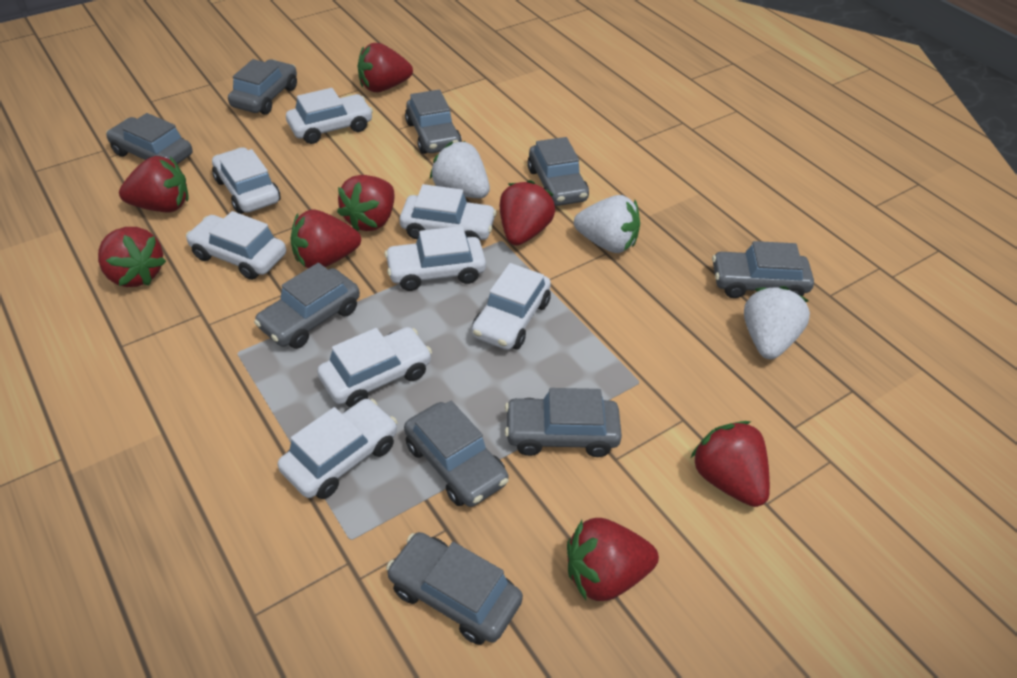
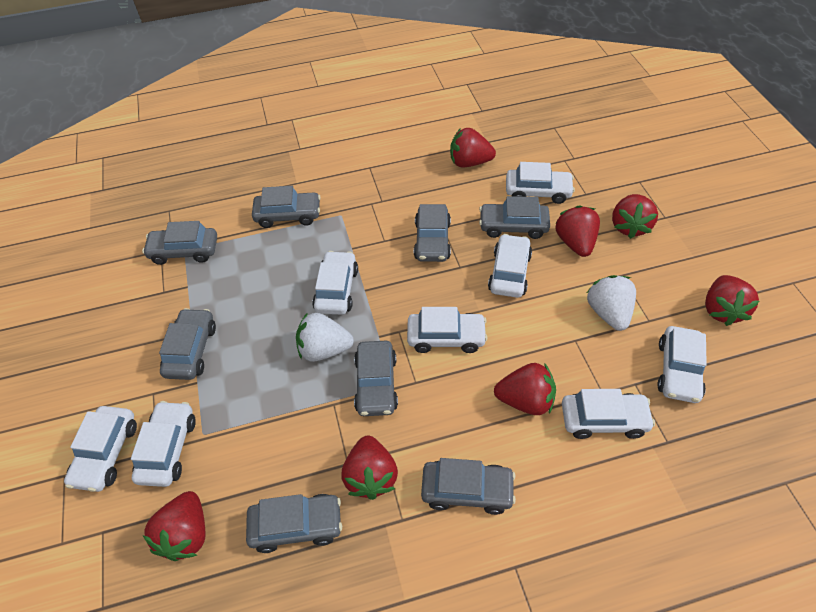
grey car: 9 -> 8
red strawberry: 8 -> 7
white strawberry: 3 -> 2

